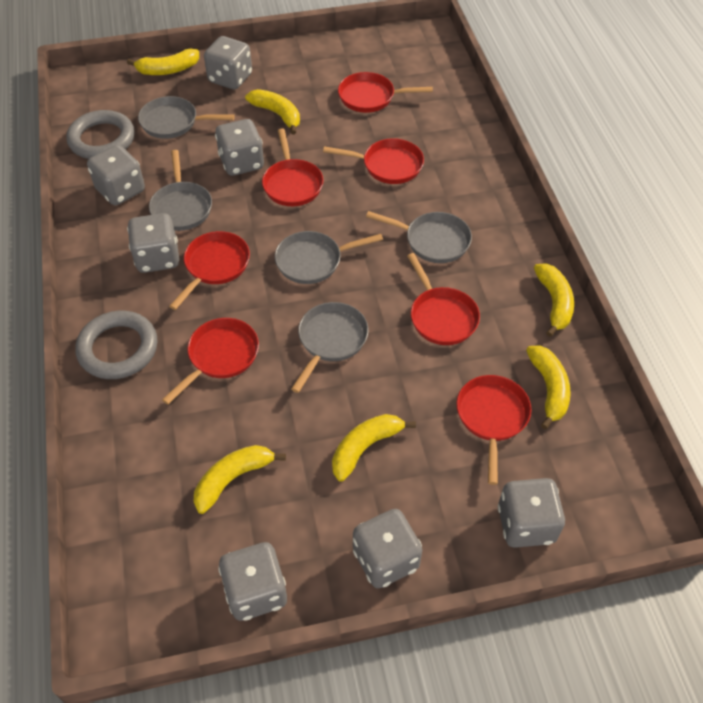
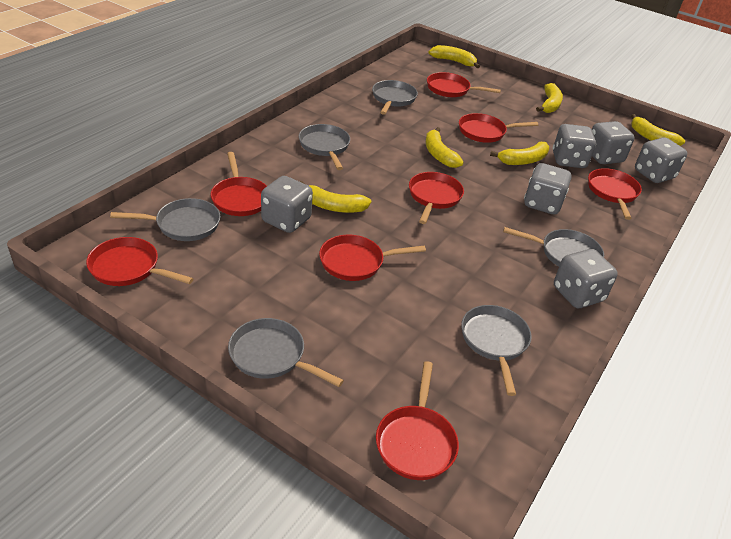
grey dice: 7 -> 6
grey pan: 5 -> 6
grey ring: 2 -> 0
red pan: 7 -> 8

